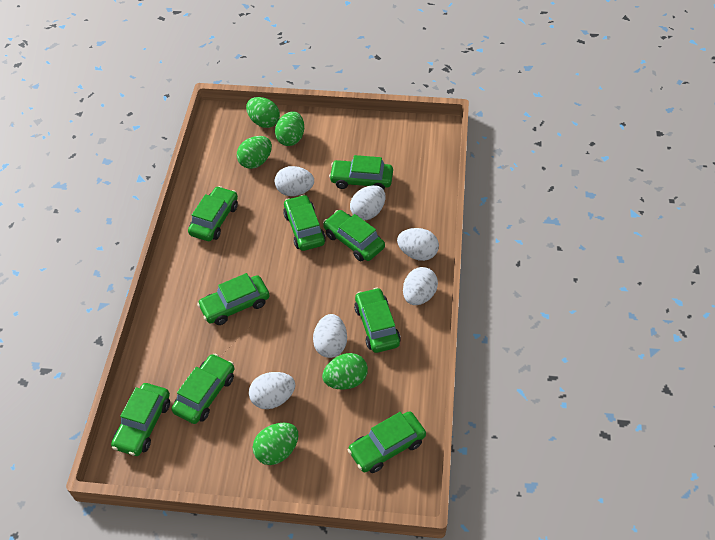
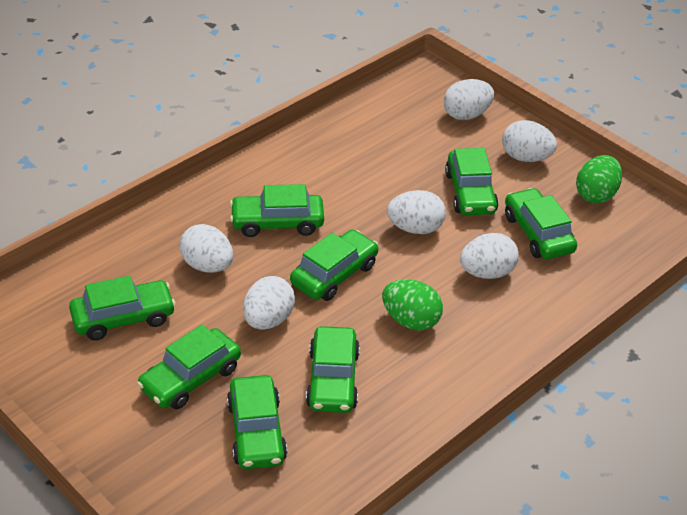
green car: 9 -> 8
green egg: 5 -> 2

